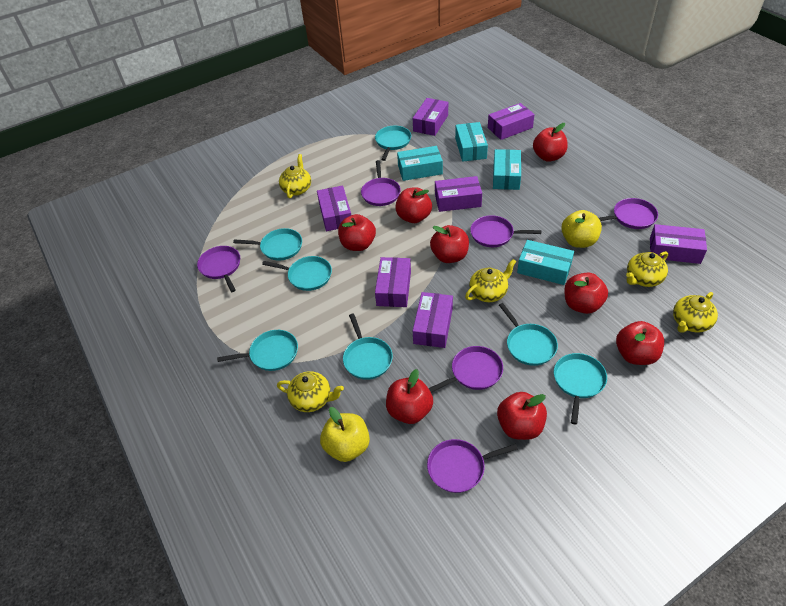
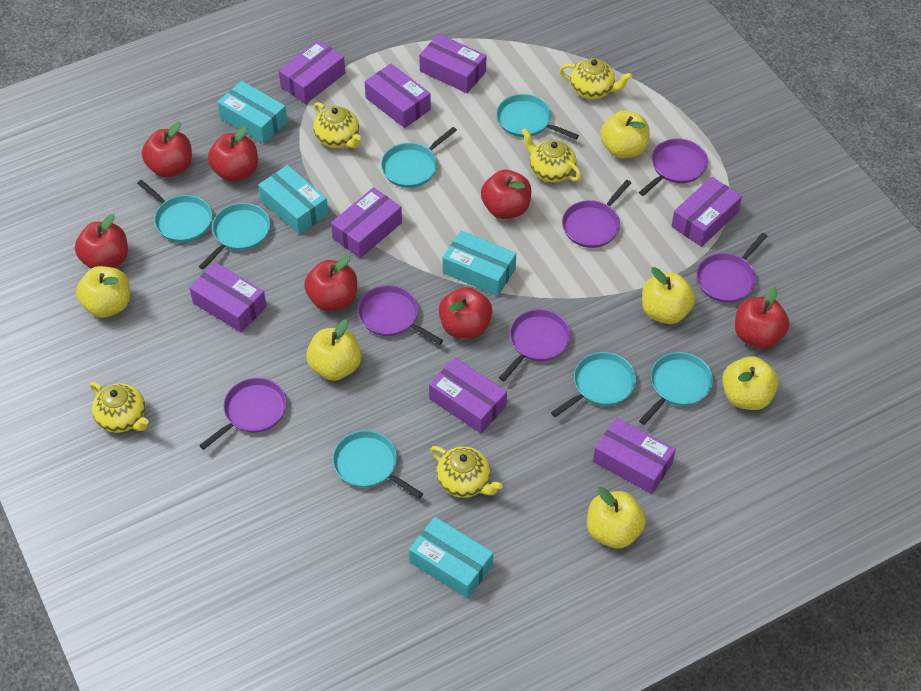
purple box: 7 -> 8
red apple: 8 -> 7
yellow apple: 2 -> 6

